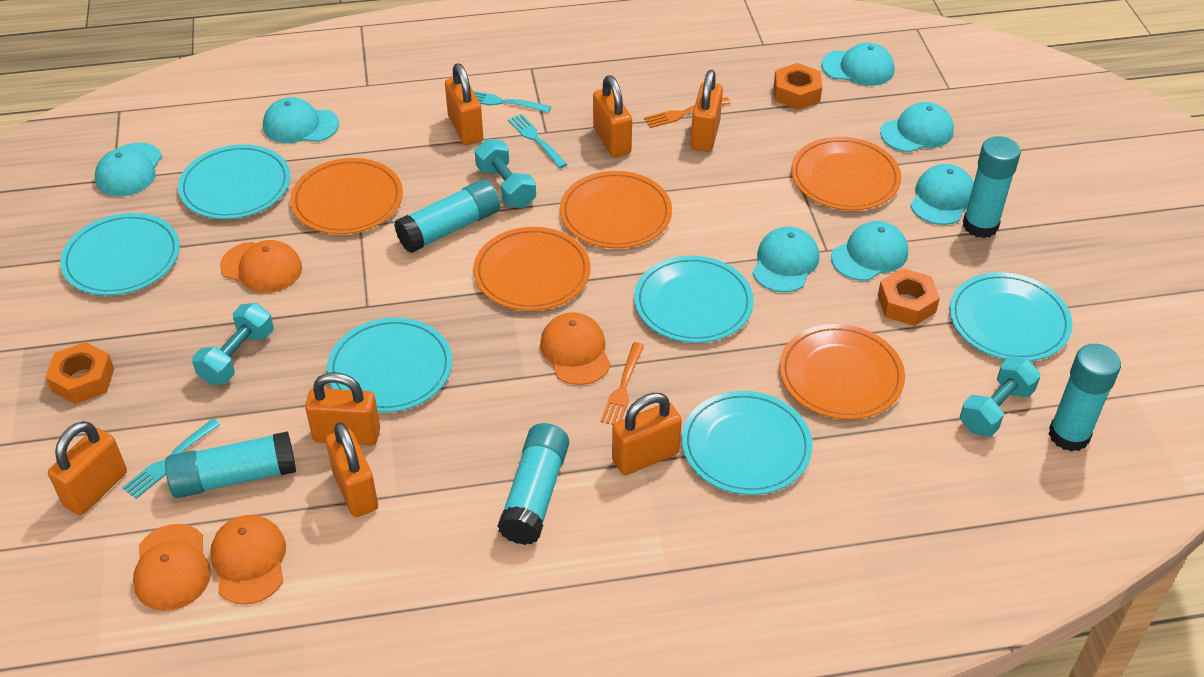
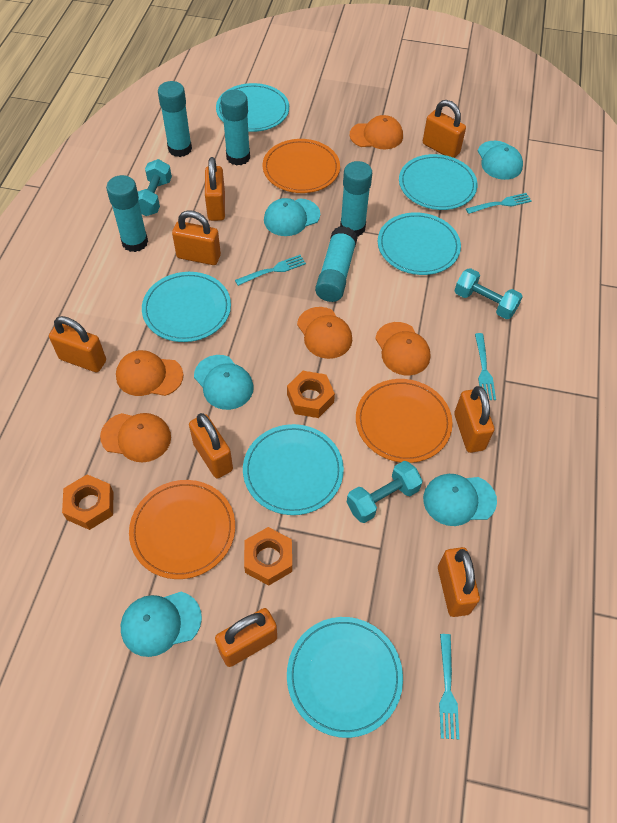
orange cap: 4 -> 5
orange fork: 2 -> 0
orange padlock: 7 -> 8
orange plate: 5 -> 3
turquoise cap: 7 -> 5
turquoise fork: 3 -> 4

